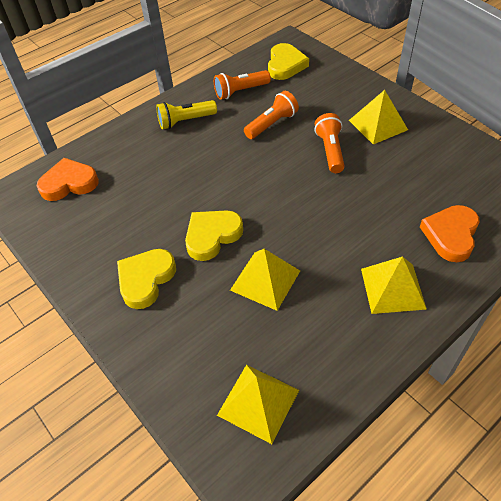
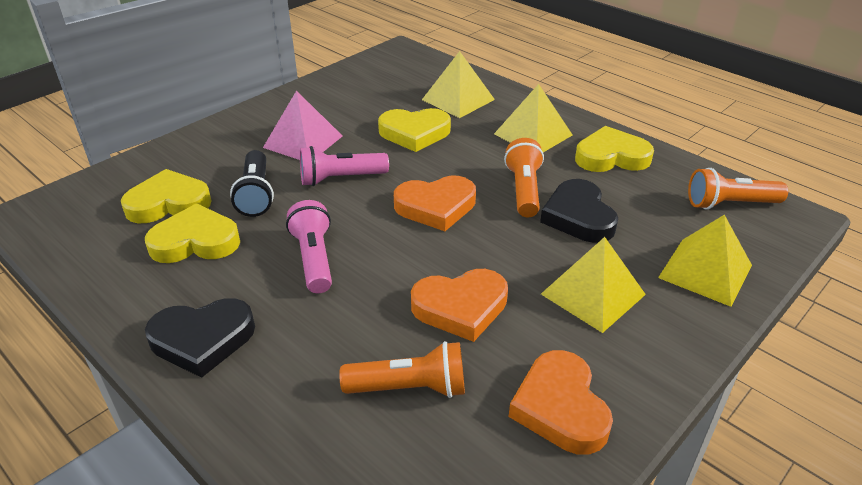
black flashlight: 0 -> 1
black heart: 0 -> 2
orange heart: 2 -> 3
pink flashlight: 0 -> 2
pink pyramid: 0 -> 1
yellow flashlight: 1 -> 0
yellow heart: 3 -> 4

